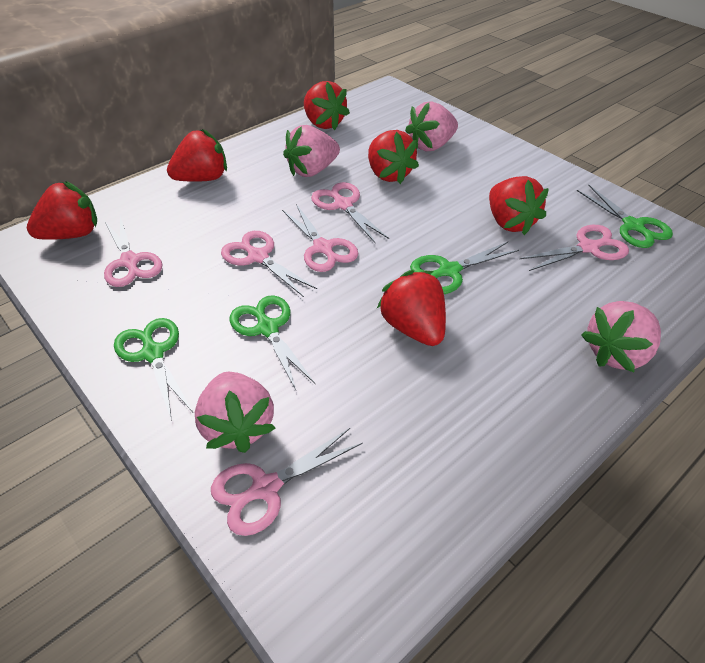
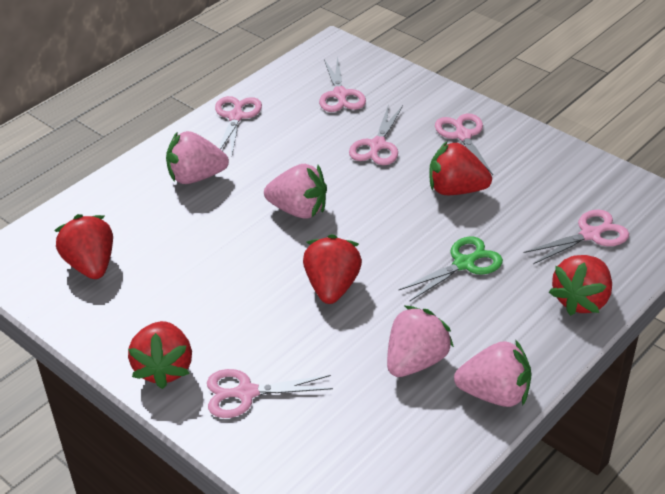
green scissors: 4 -> 1
red strawberry: 6 -> 5

